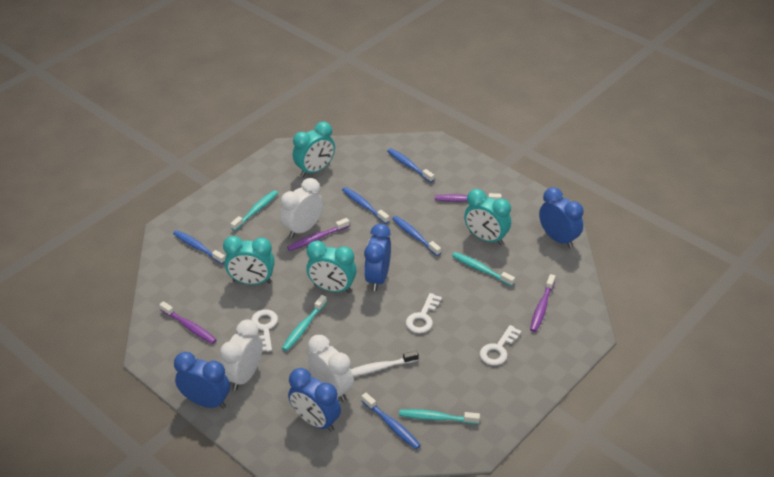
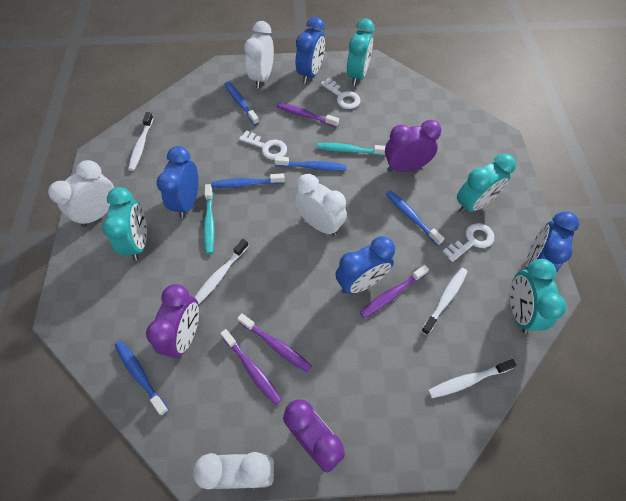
purple clock: 0 -> 3
turquoise toothbrush: 4 -> 2
white clock: 3 -> 4
white toothbrush: 1 -> 4

